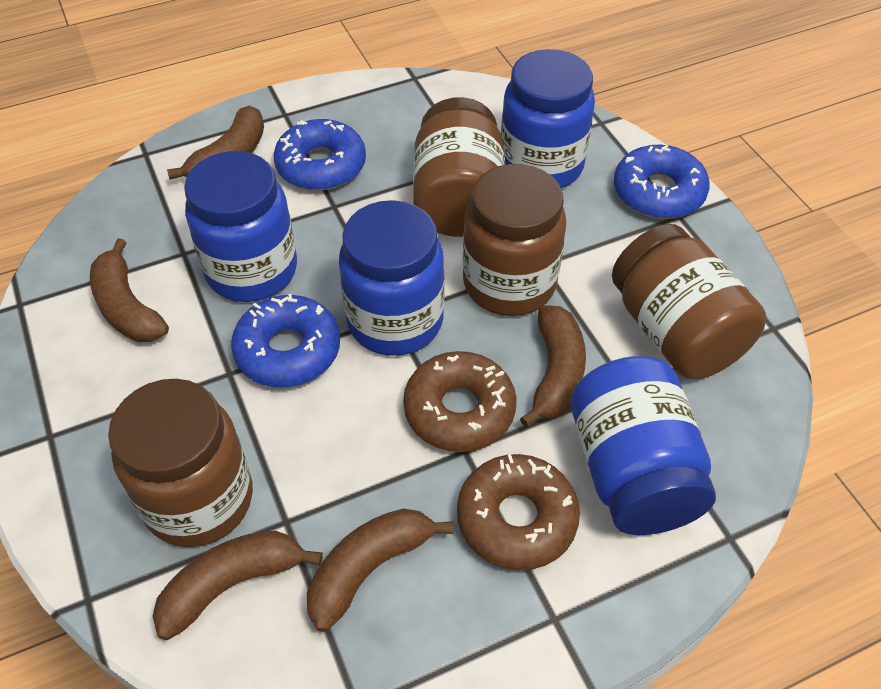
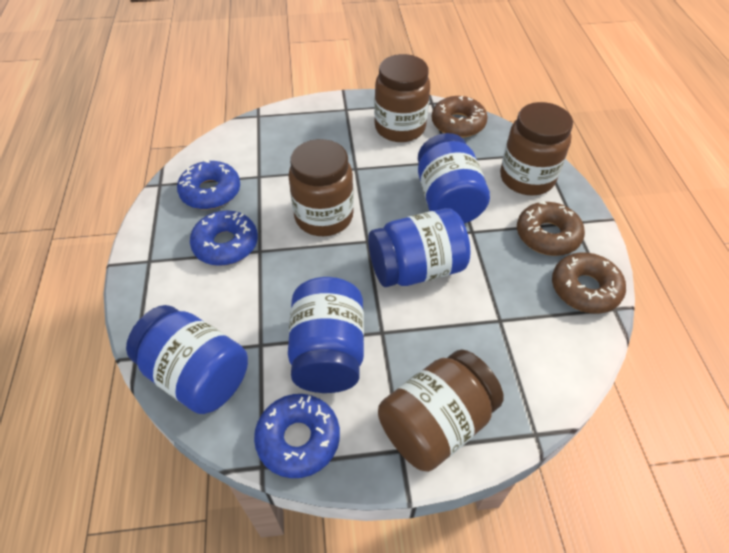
brown banana: 5 -> 0
brown donut: 2 -> 3

